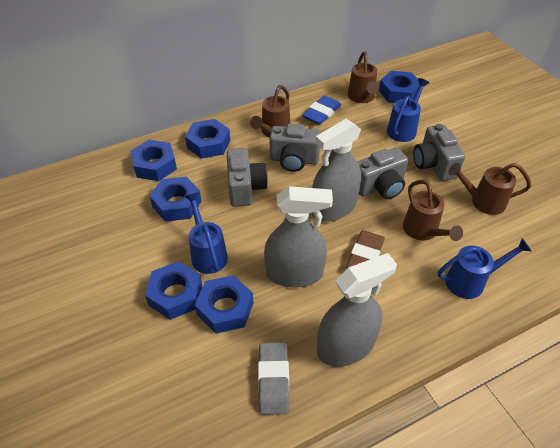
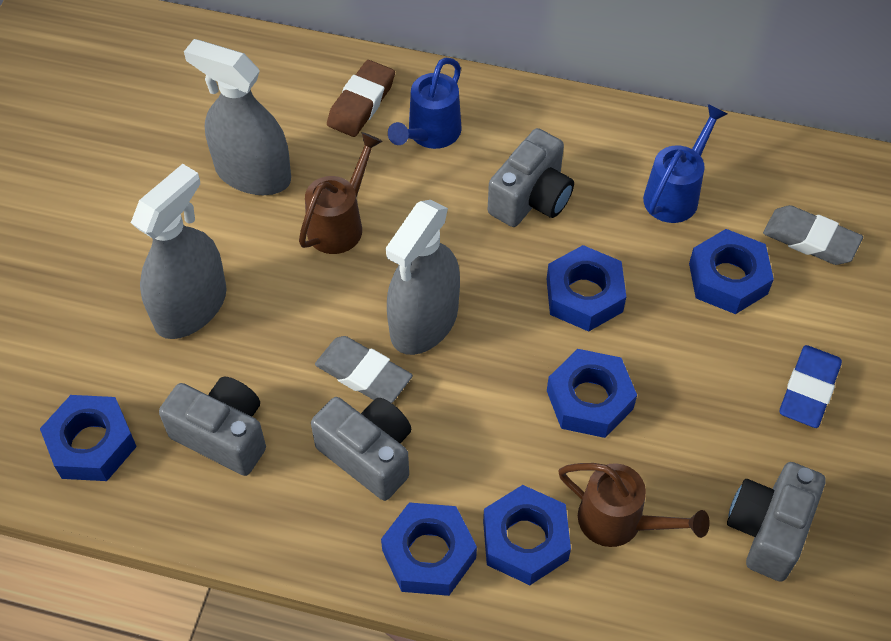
blue watering can: 3 -> 2
brown watering can: 4 -> 2
grey eraser: 1 -> 2

